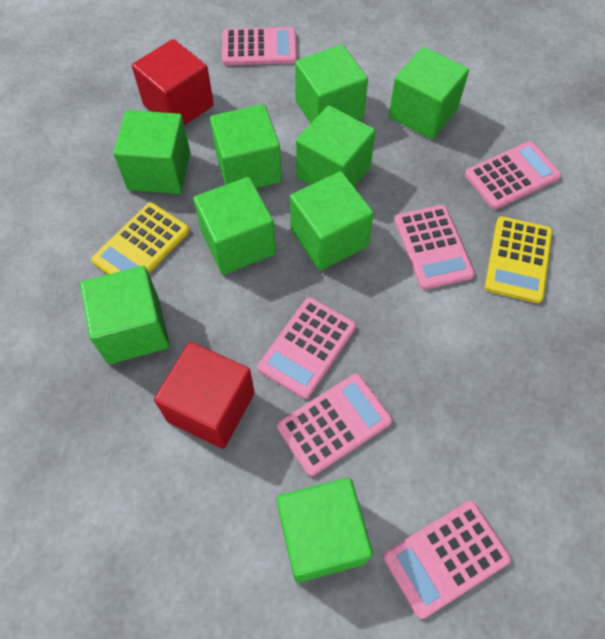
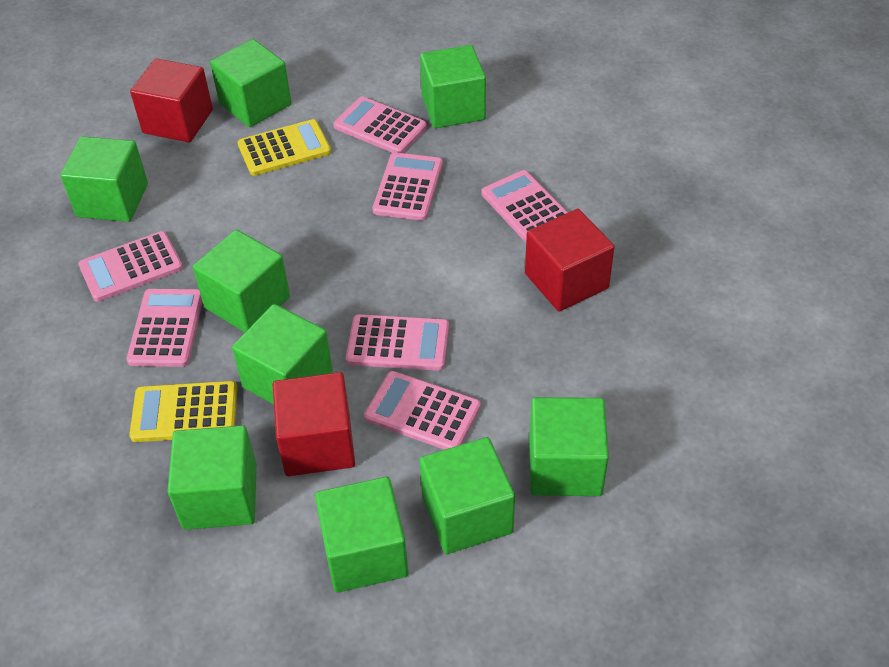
pink calculator: 6 -> 7
red cube: 2 -> 3

